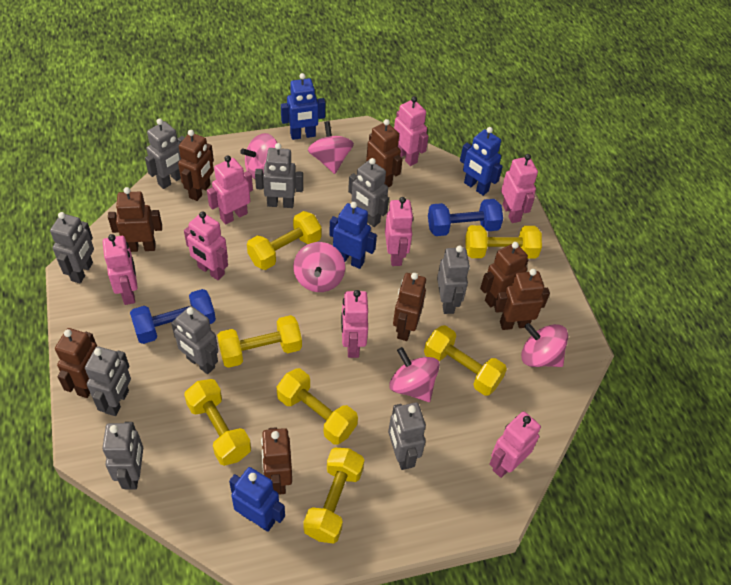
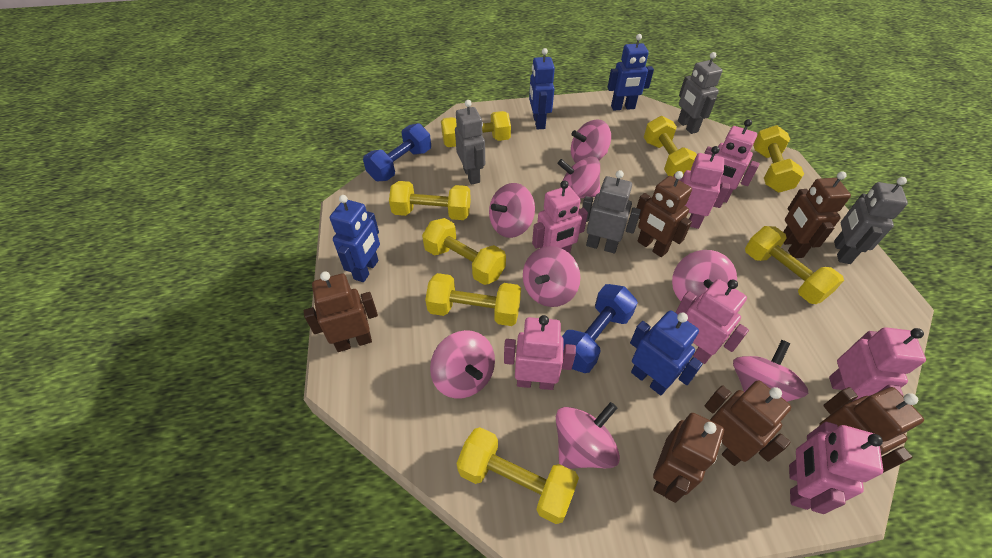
brown robot: 8 -> 6
grey robot: 9 -> 4
pink robot: 8 -> 7
pink spinning top: 5 -> 8
yellow dumbbell: 7 -> 8

